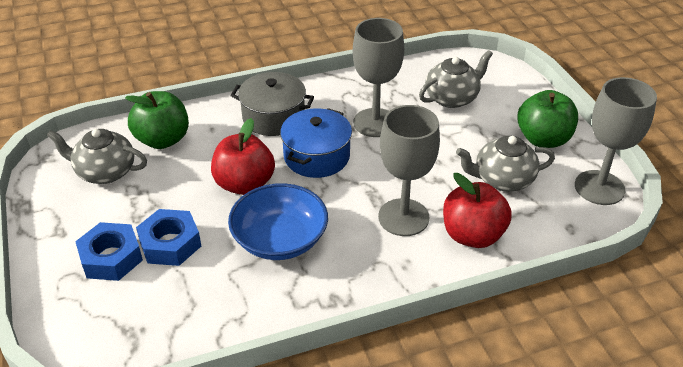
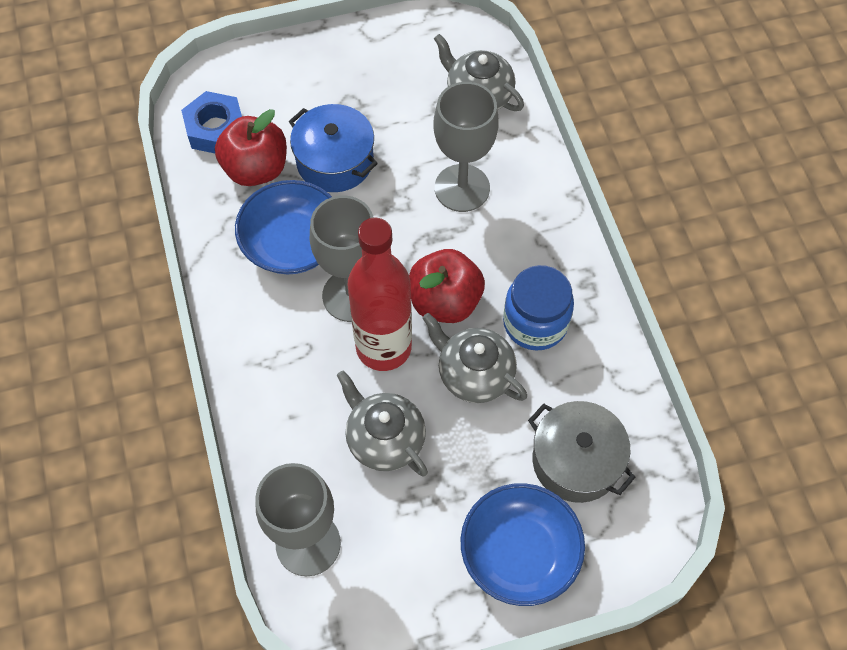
blue bowl: 1 -> 2
blue jar: 0 -> 1
blue nut: 2 -> 1
green apple: 2 -> 0
red bottle: 0 -> 1

